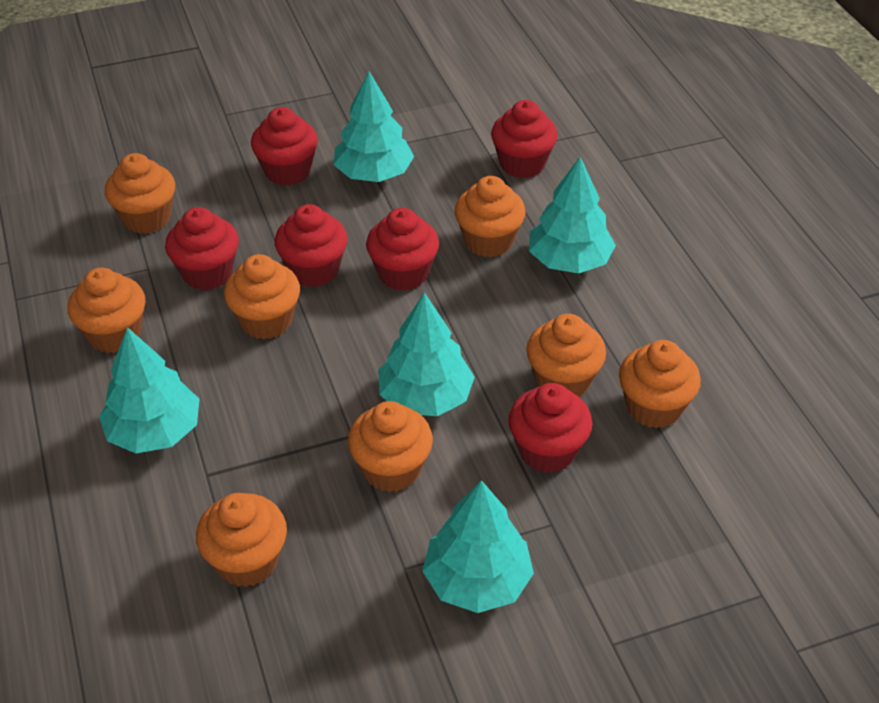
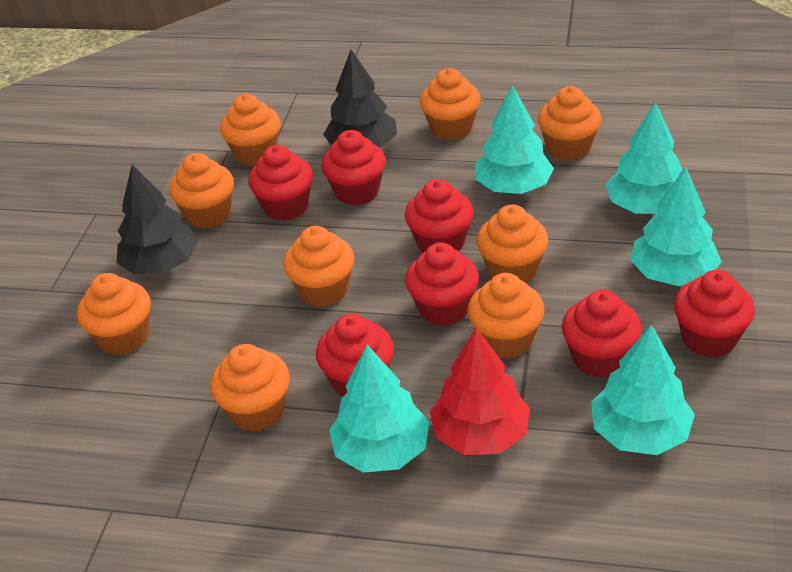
black tree: 0 -> 2
orange cupcake: 8 -> 9
red cupcake: 6 -> 7
red tree: 0 -> 1

